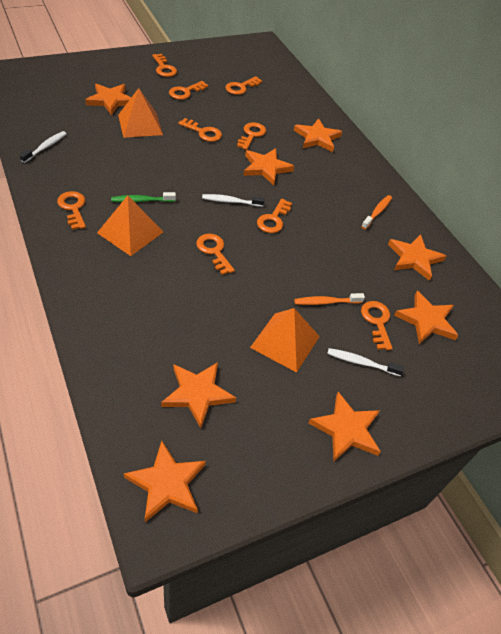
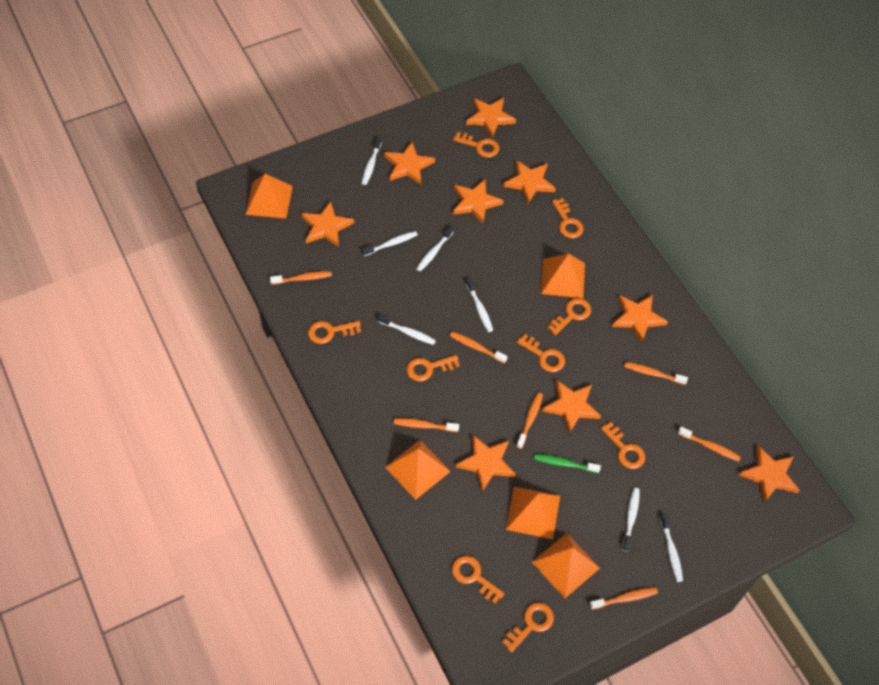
orange pyramid: 3 -> 5
orange star: 8 -> 9
orange toothbrush: 2 -> 7
white toothbrush: 3 -> 7

